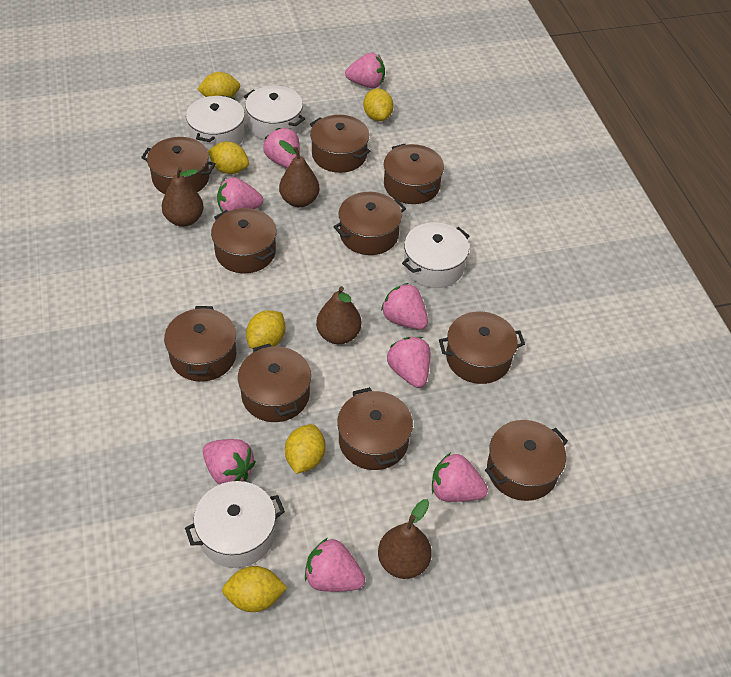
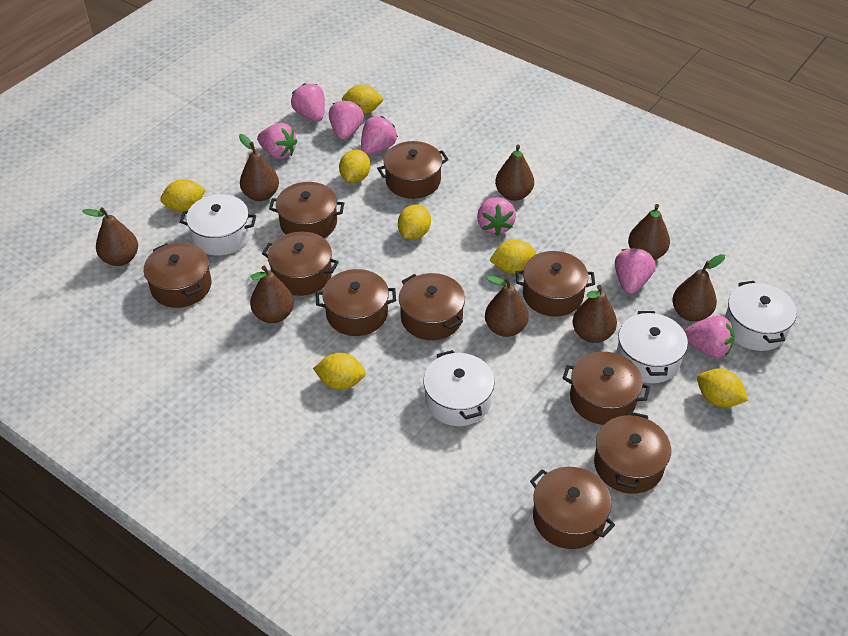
brown pear: 4 -> 8
pink strawberry: 8 -> 7
yellow lemon: 6 -> 7

